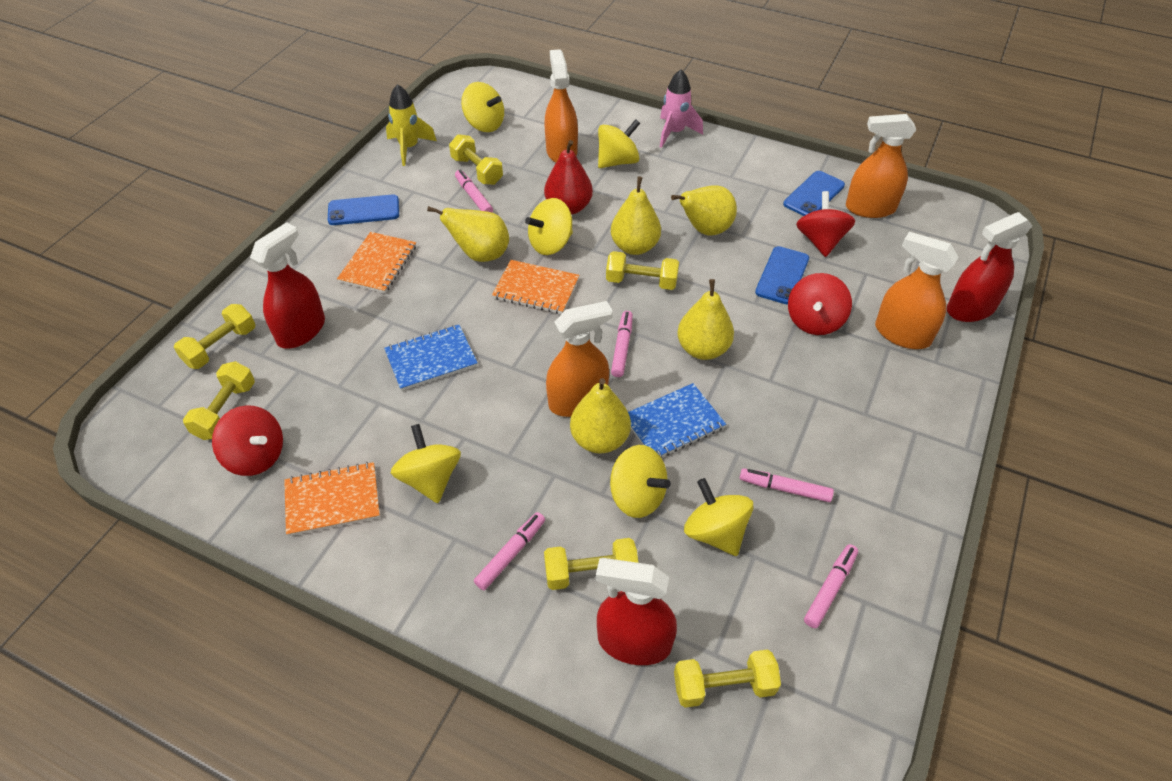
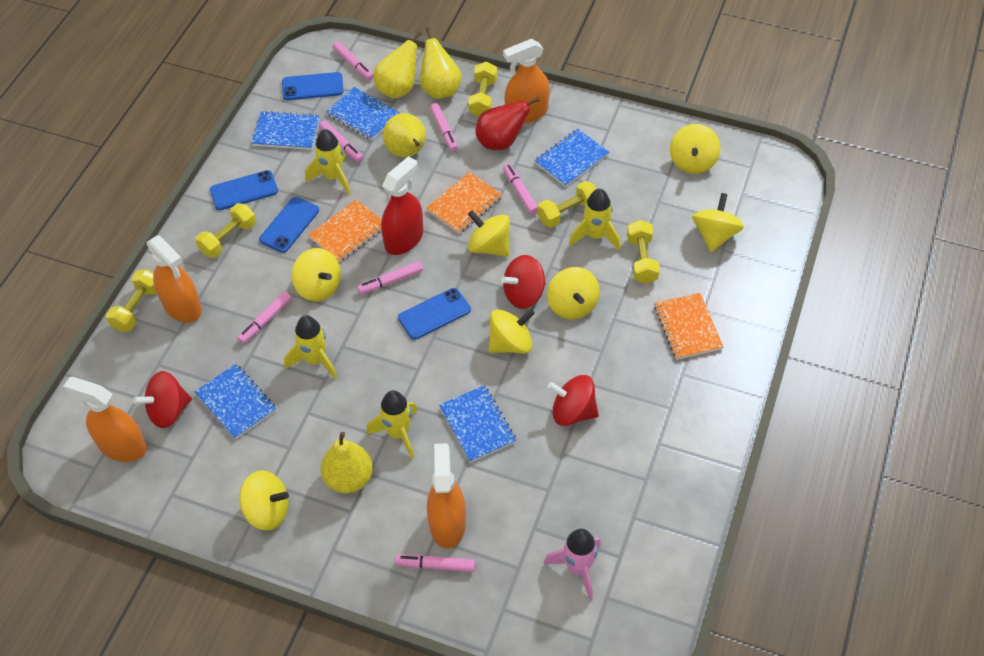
blue notebook: 2 -> 5
blue phone: 3 -> 4
pink marker: 5 -> 7
red spray bottle: 3 -> 1
yellow dumbbell: 6 -> 5
yellow pear: 5 -> 4
yellow rocket: 1 -> 4
yellow spinning top: 6 -> 7

